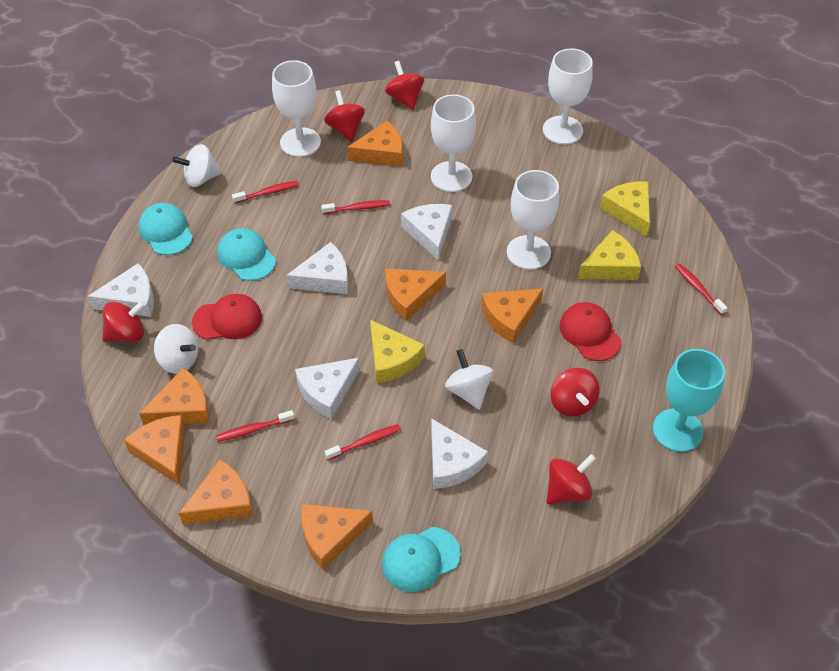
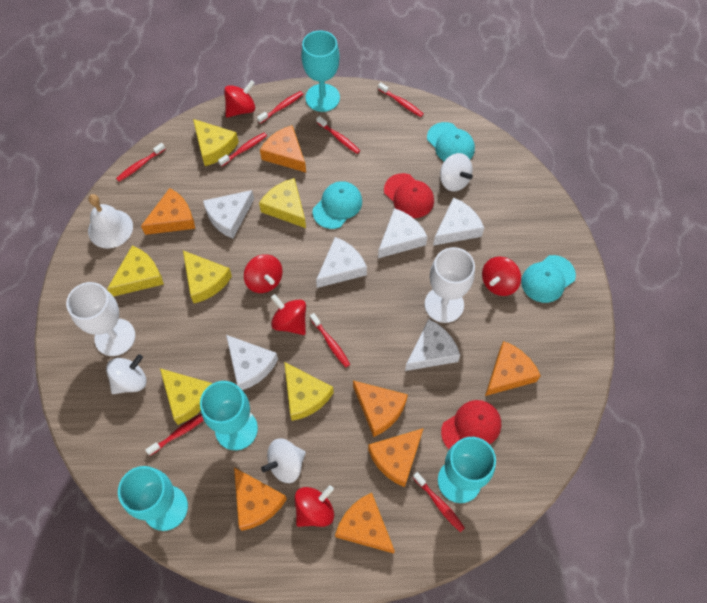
red toothbrush: 5 -> 8
turquoise goblet: 1 -> 4
white bell: 0 -> 1
white cheese: 5 -> 6
white goblet: 4 -> 2
yellow cheese: 3 -> 6

